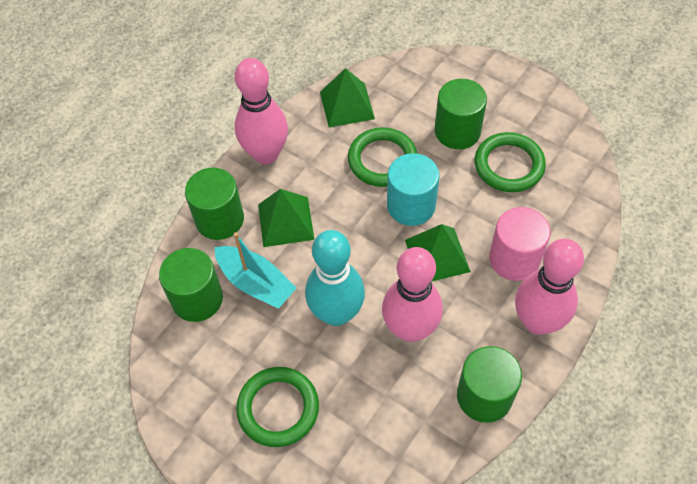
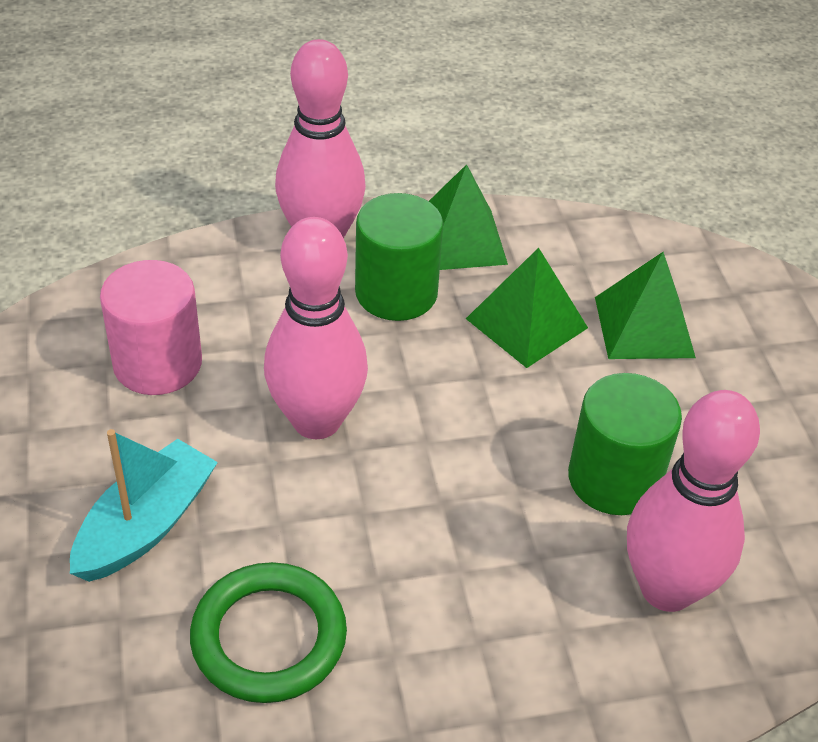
green cylinder: 4 -> 2
green ring: 3 -> 1
turquoise bowling pin: 1 -> 0
turquoise cylinder: 1 -> 0

